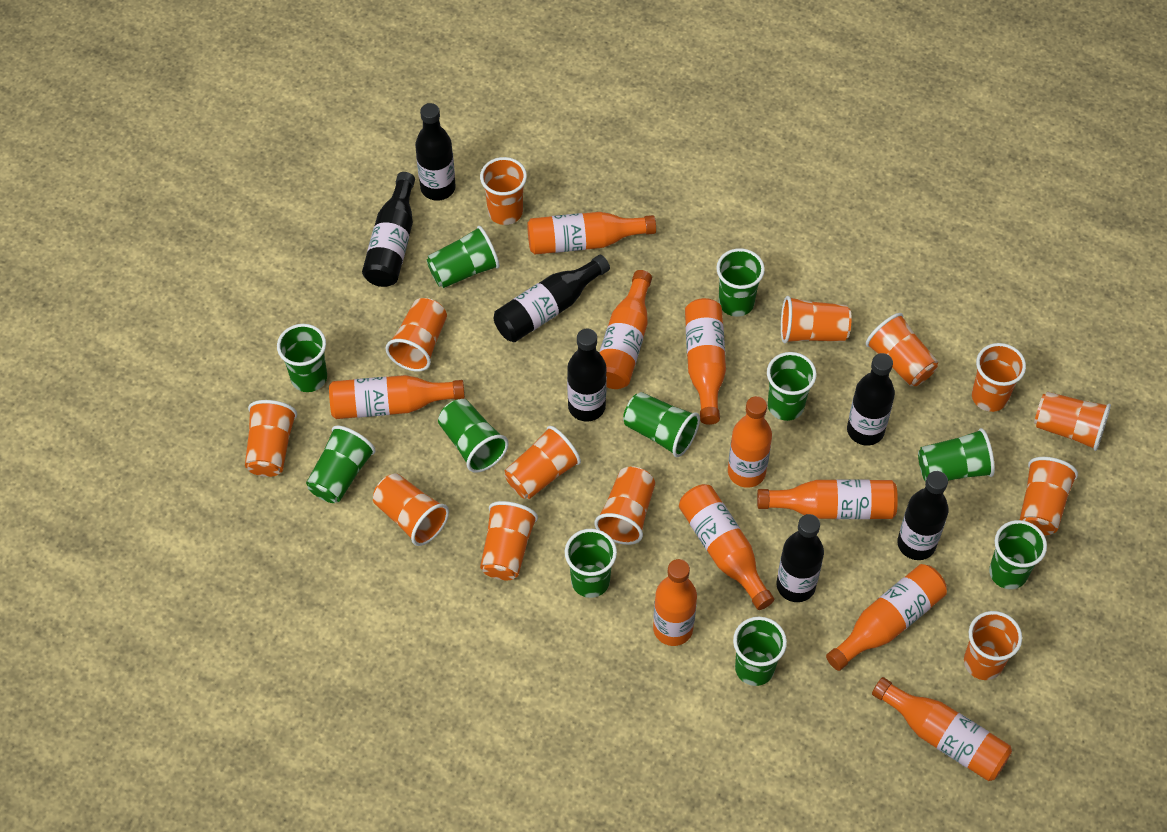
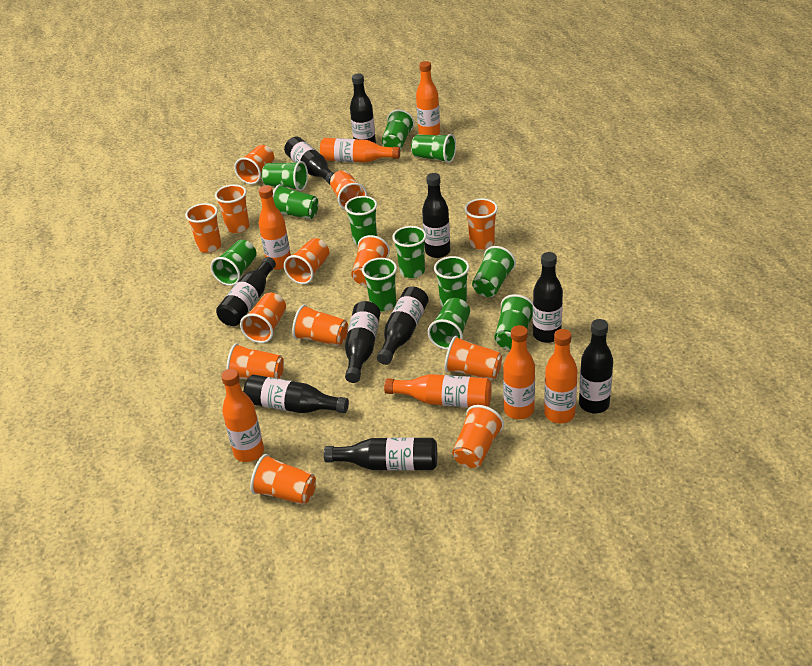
black bottle: 7 -> 10
green cup: 11 -> 12
orange bottle: 10 -> 7

